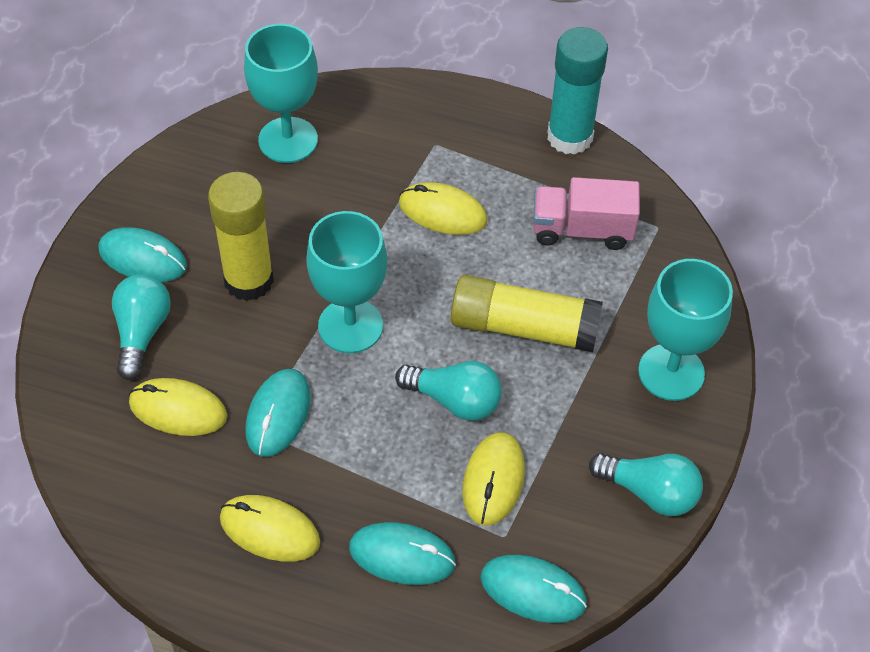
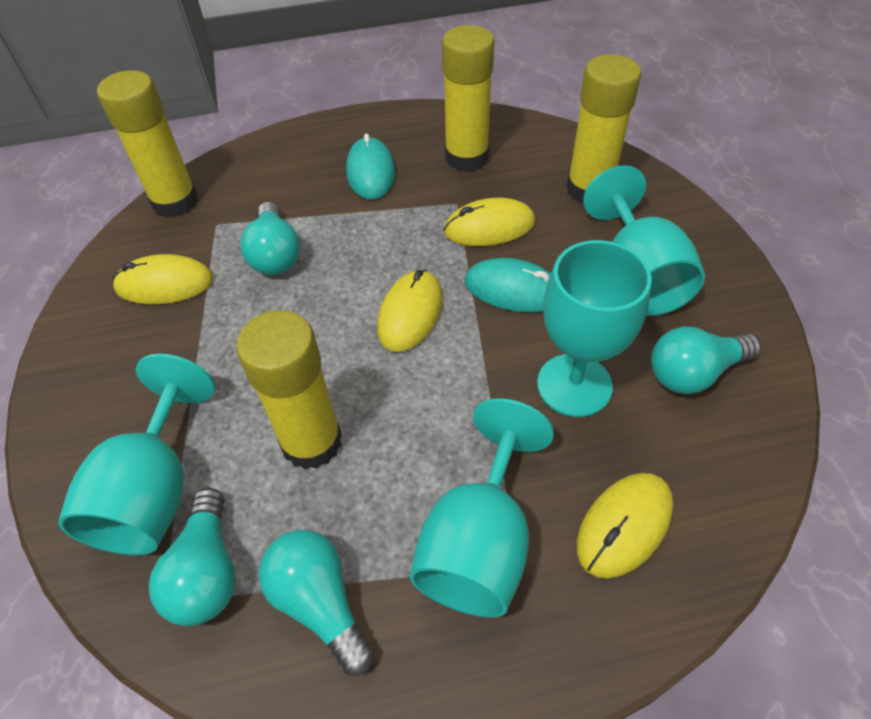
pink truck: 1 -> 0
turquoise glue stick: 1 -> 0
turquoise goblet: 3 -> 4
turquoise light bulb: 3 -> 4
turquoise mouse: 4 -> 2
yellow glue stick: 2 -> 4

